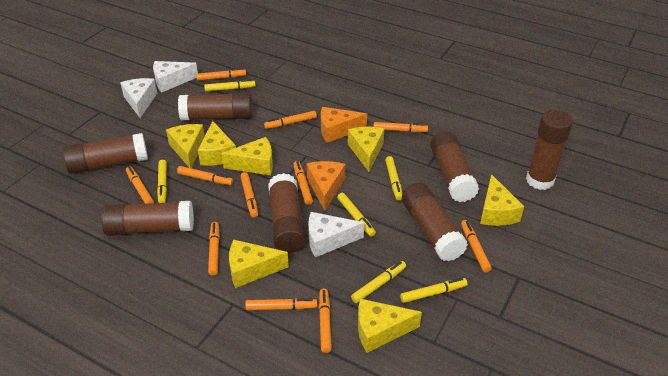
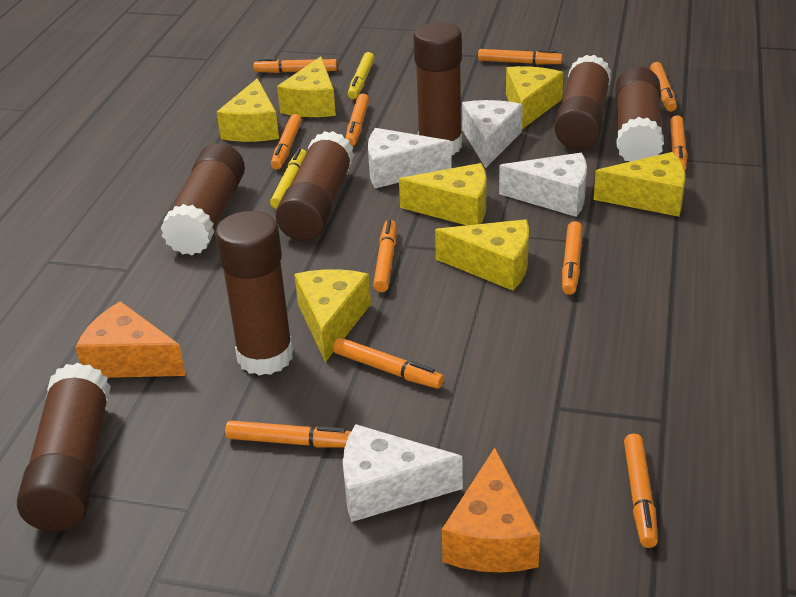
white cheese: 3 -> 4
yellow marker: 6 -> 2

